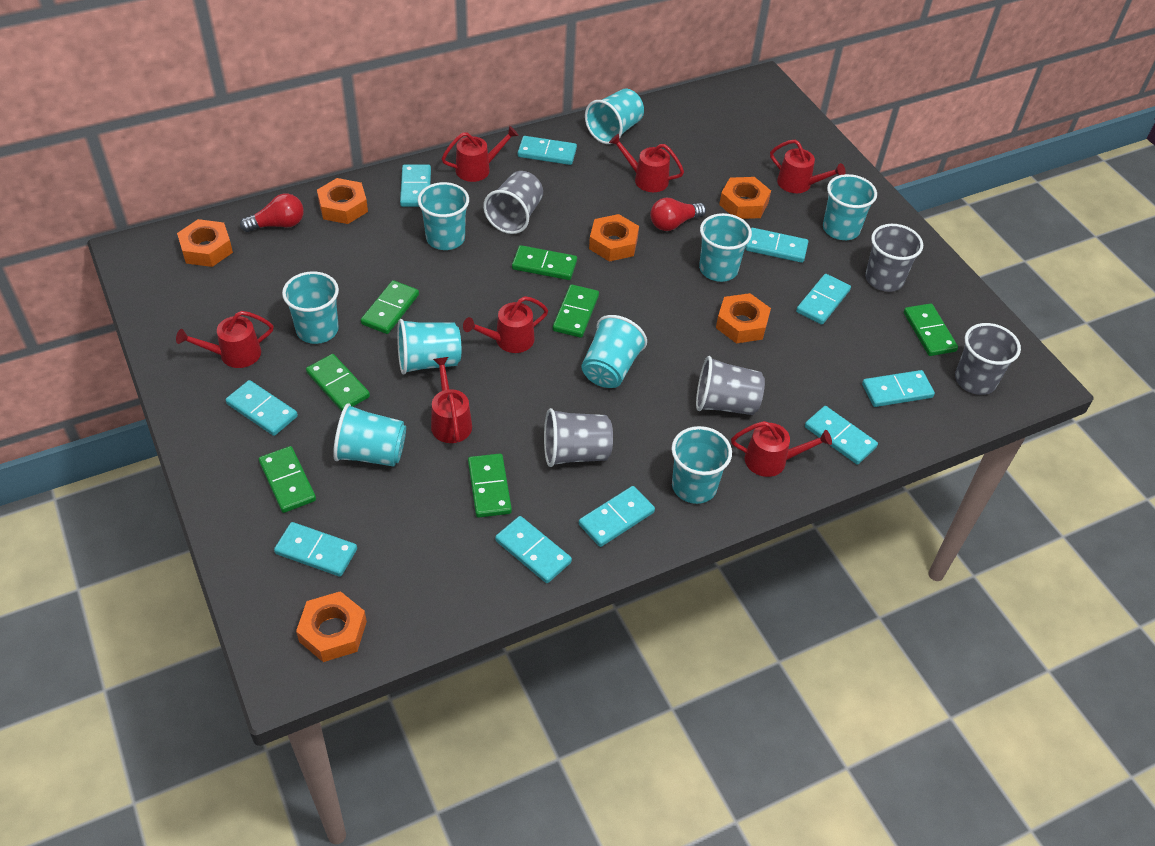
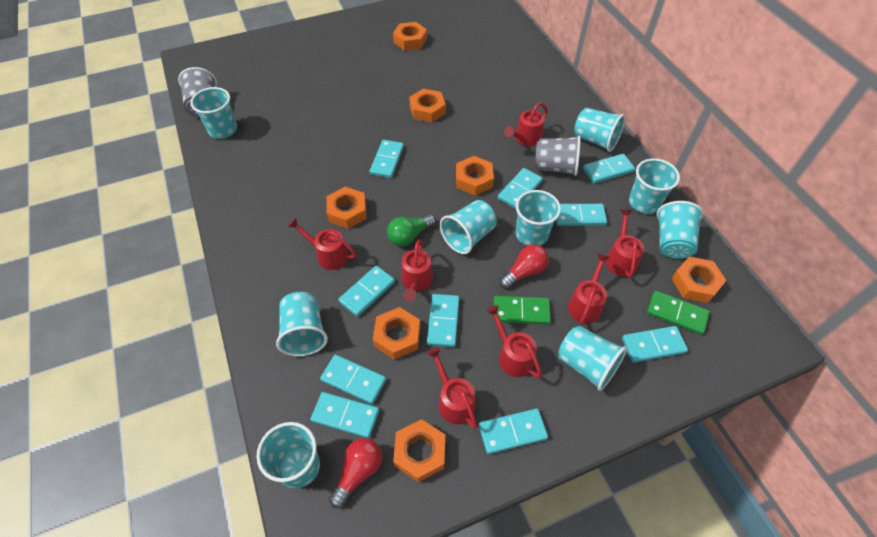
green domino: 7 -> 2
green light bulb: 0 -> 1
grey cup: 5 -> 2
orange nut: 6 -> 7

